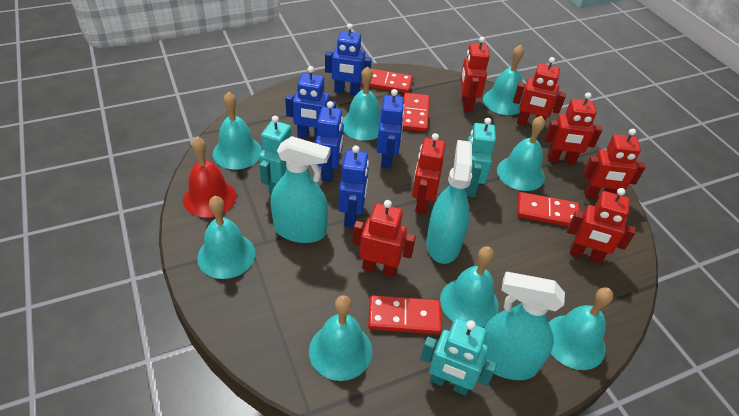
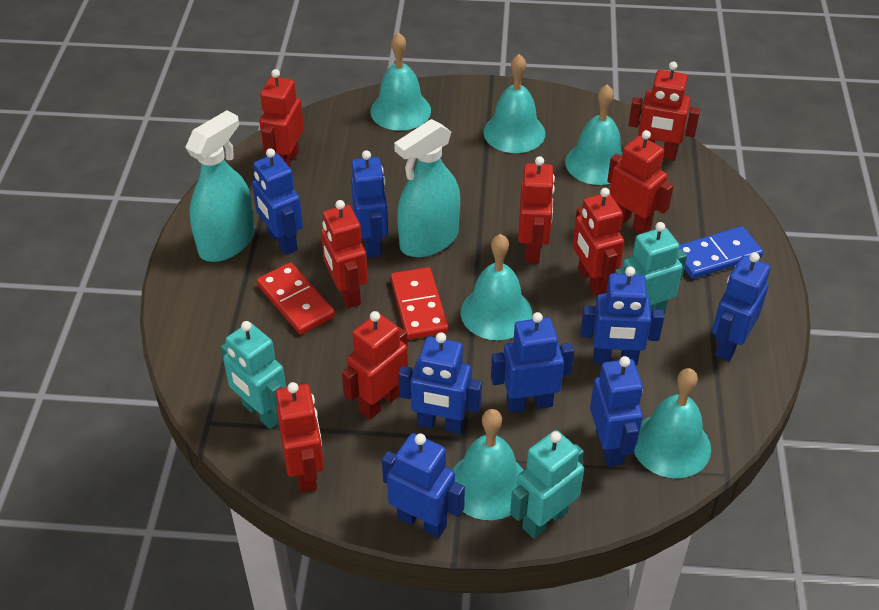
blue domino: 0 -> 1
blue robot: 5 -> 8
red bell: 1 -> 0
red domino: 4 -> 2
red robot: 7 -> 8
turquoise bell: 8 -> 6
turquoise spray bottle: 3 -> 2

